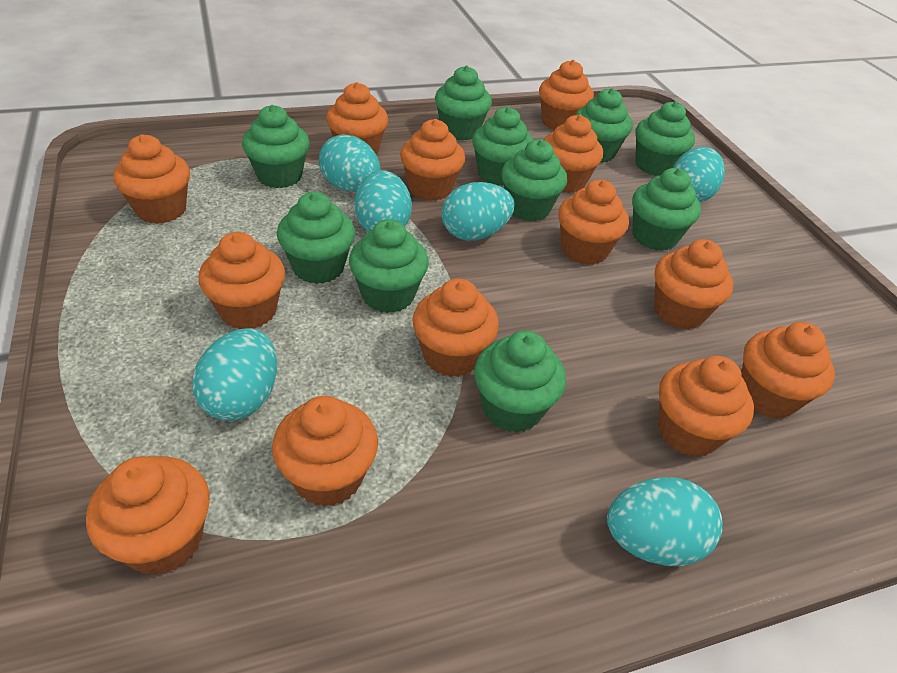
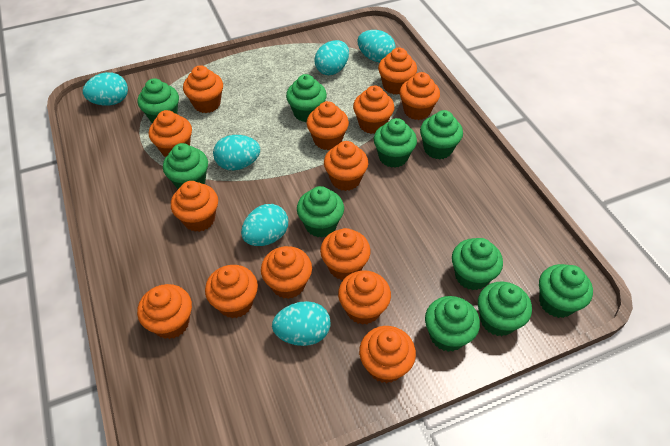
orange cupcake: 13 -> 14

